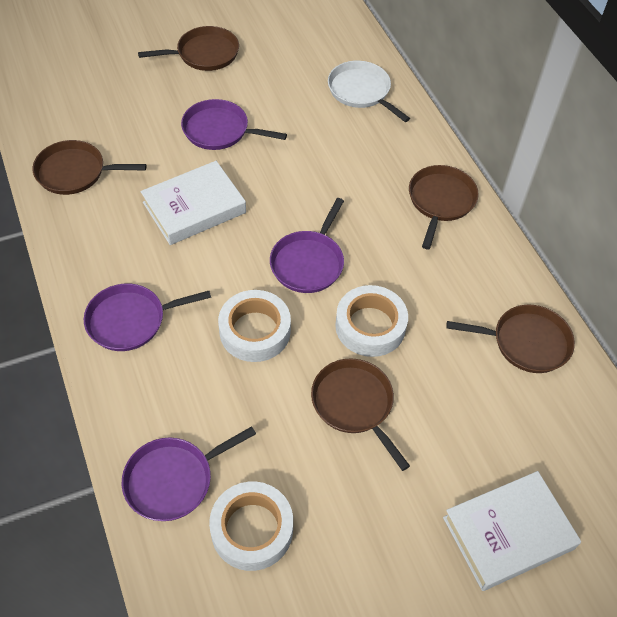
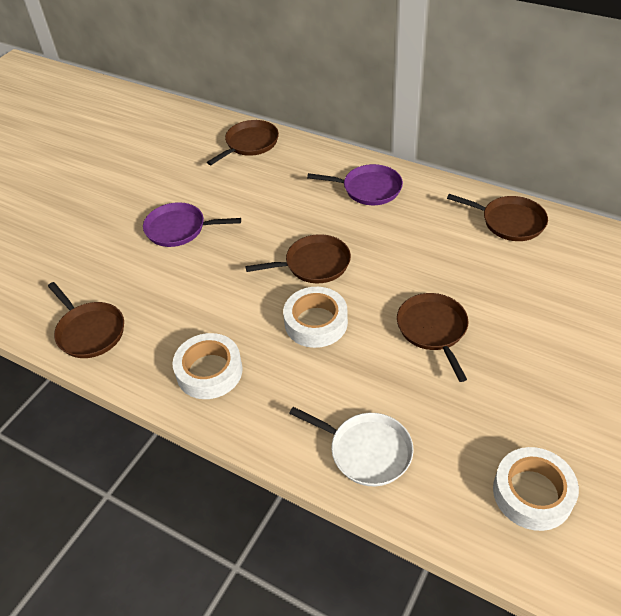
purple pan: 4 -> 2
white book: 2 -> 0

